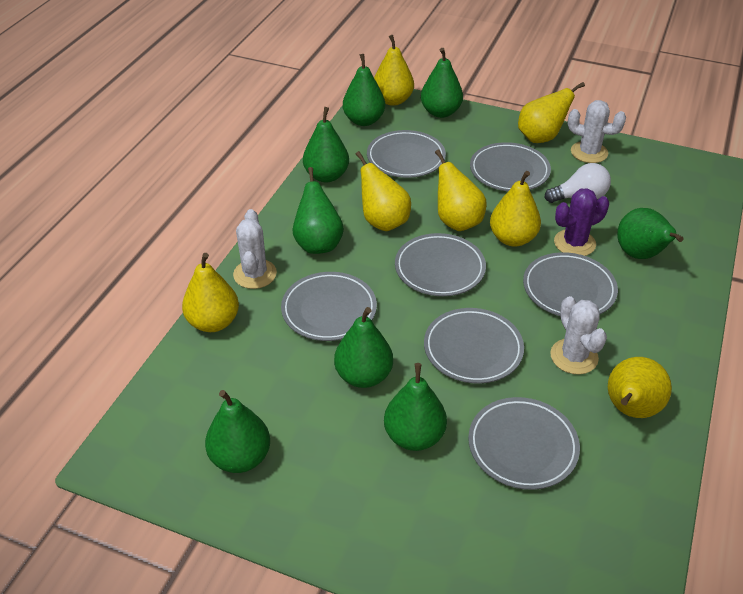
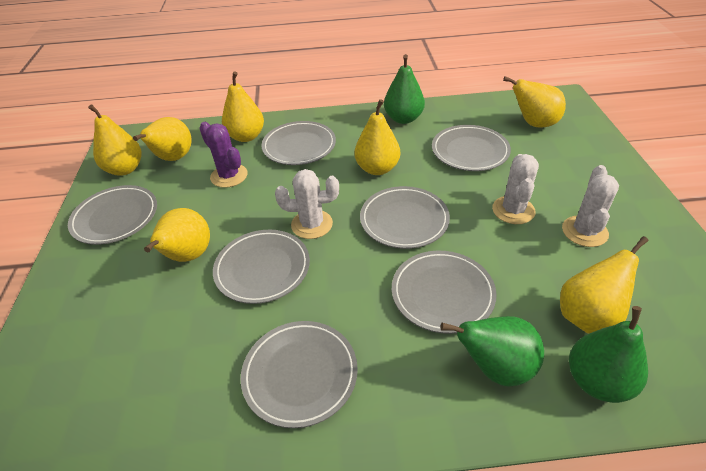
green pear: 8 -> 3
white light bulb: 1 -> 0

